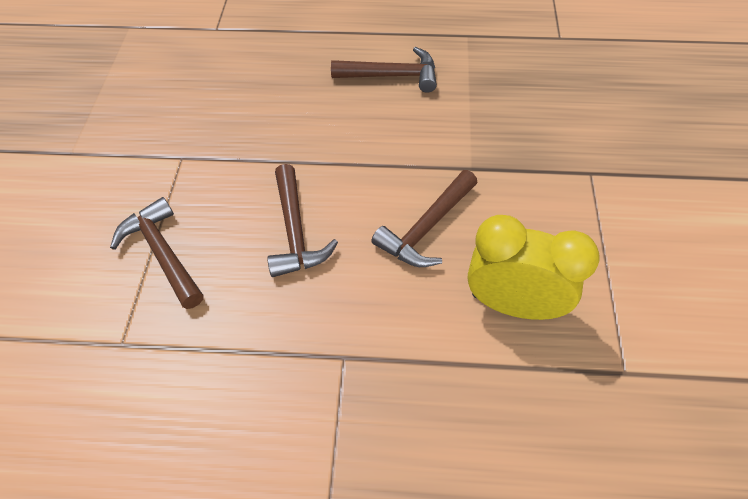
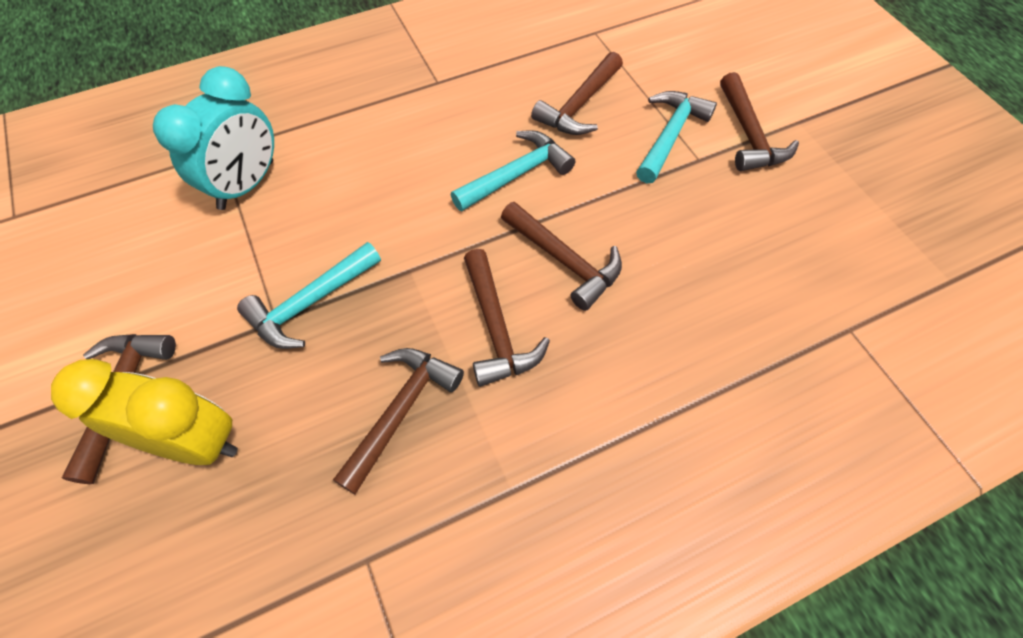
brown hammer: 4 -> 6
turquoise clock: 0 -> 1
turquoise hammer: 0 -> 3

